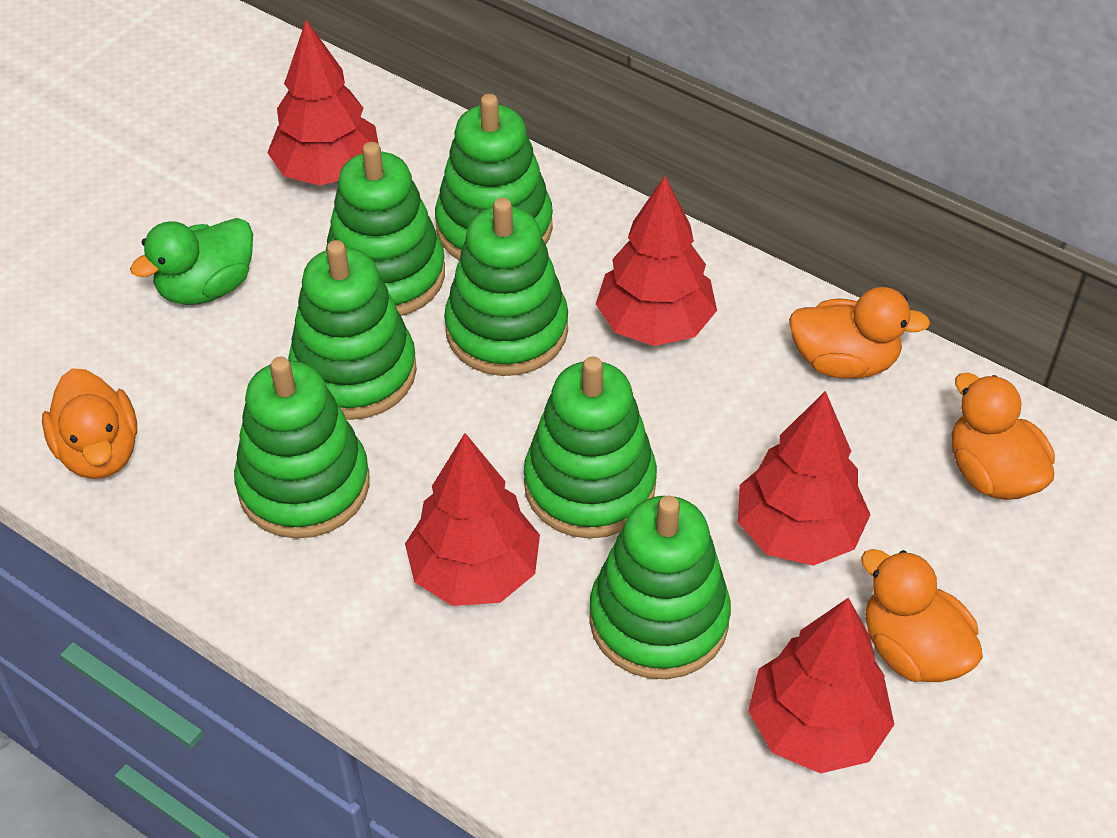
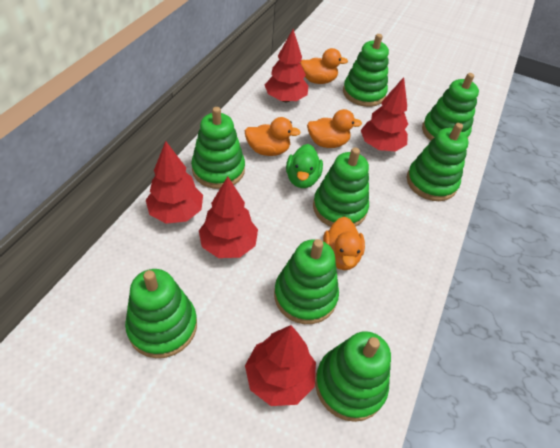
green stacking toy: 7 -> 8

